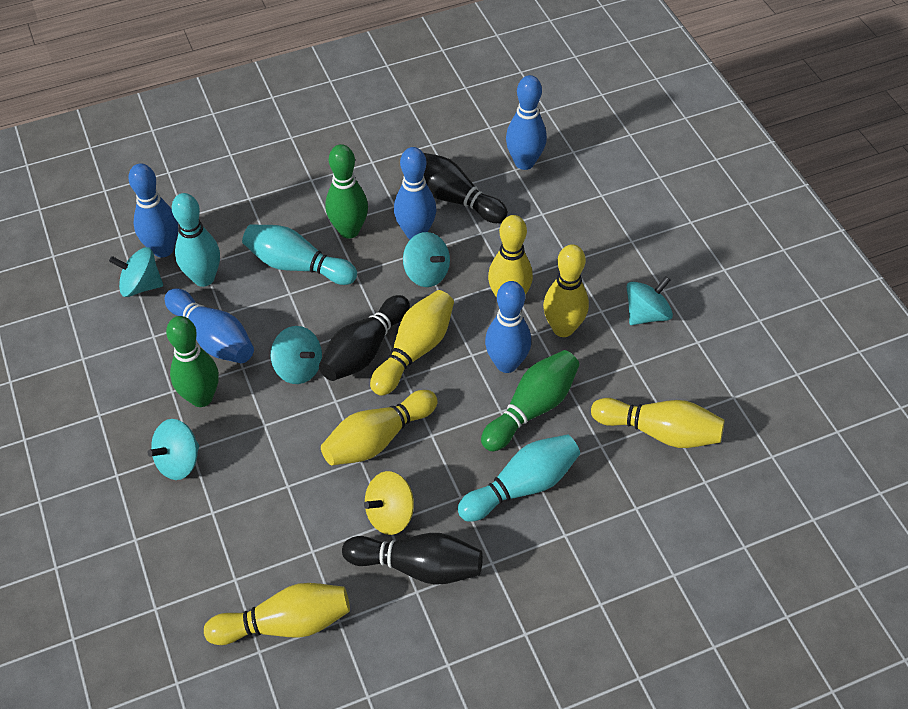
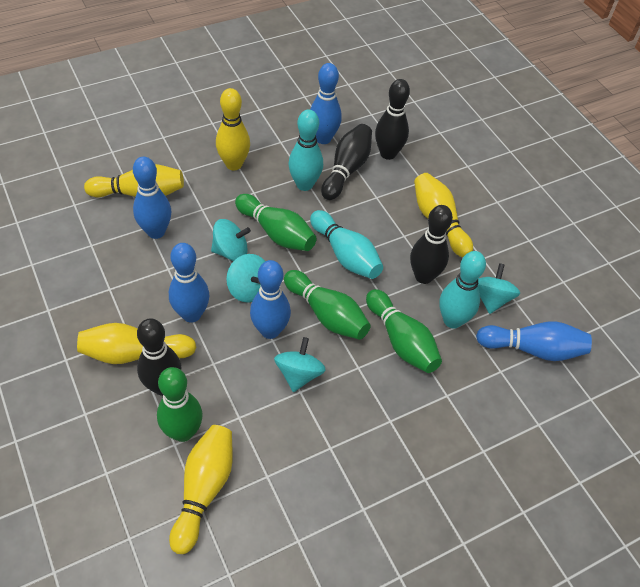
black bowling pin: 3 -> 4
green bowling pin: 3 -> 4
turquoise spinning top: 5 -> 4
yellow bowling pin: 6 -> 5
yellow spinning top: 1 -> 0

